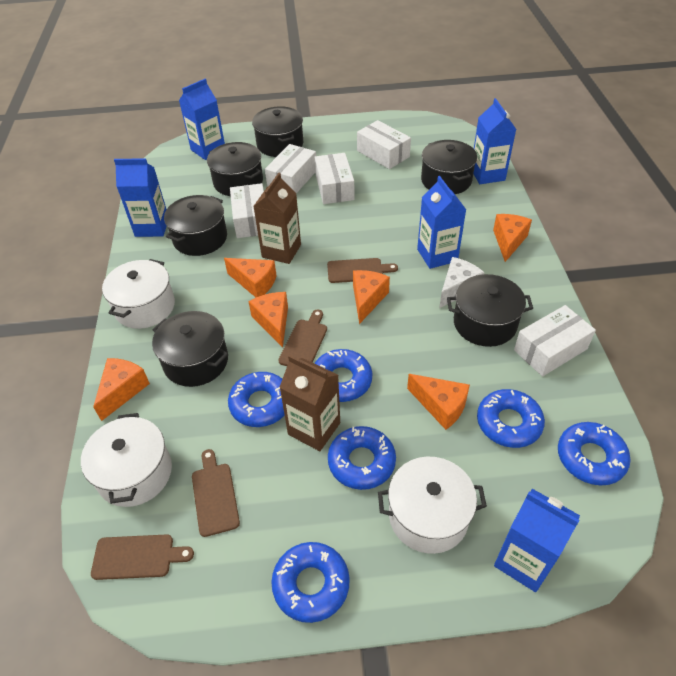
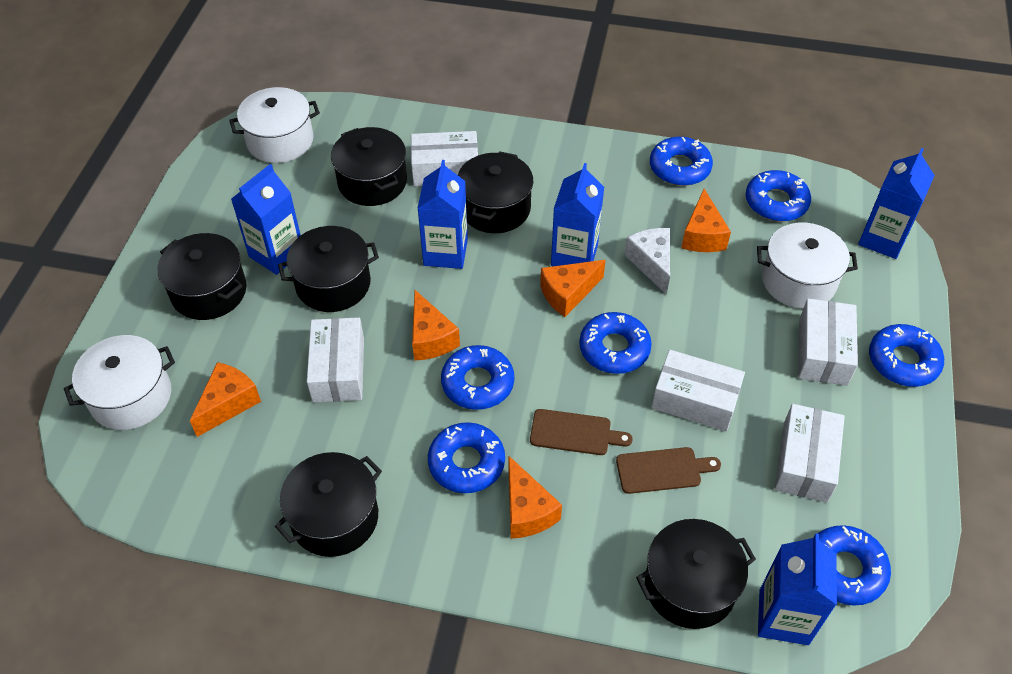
blue donut: 6 -> 7
brown carton: 2 -> 0
brown cutting board: 4 -> 2
orange cheese: 6 -> 5

